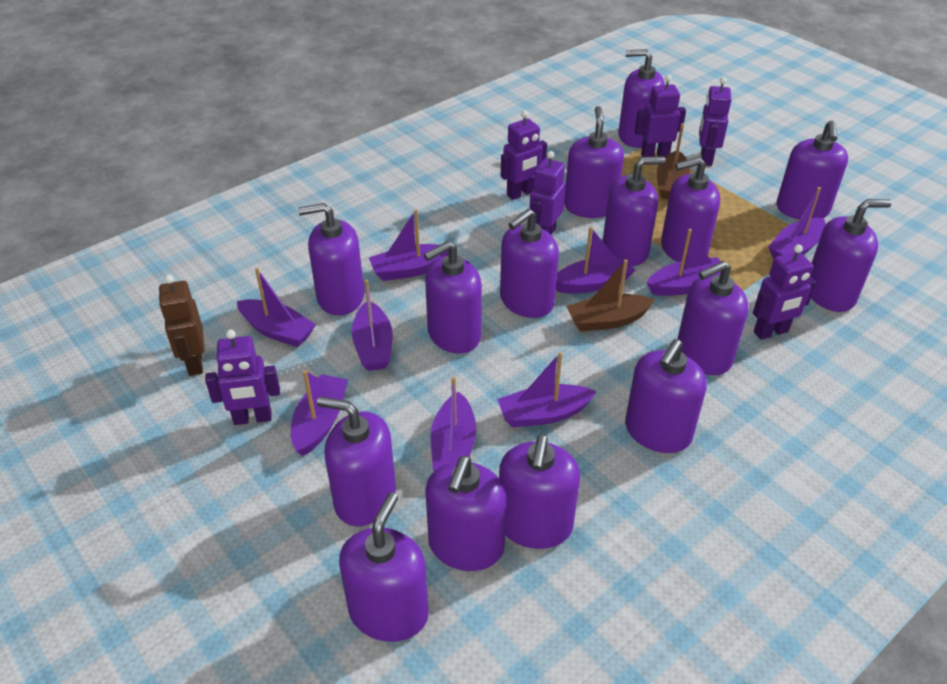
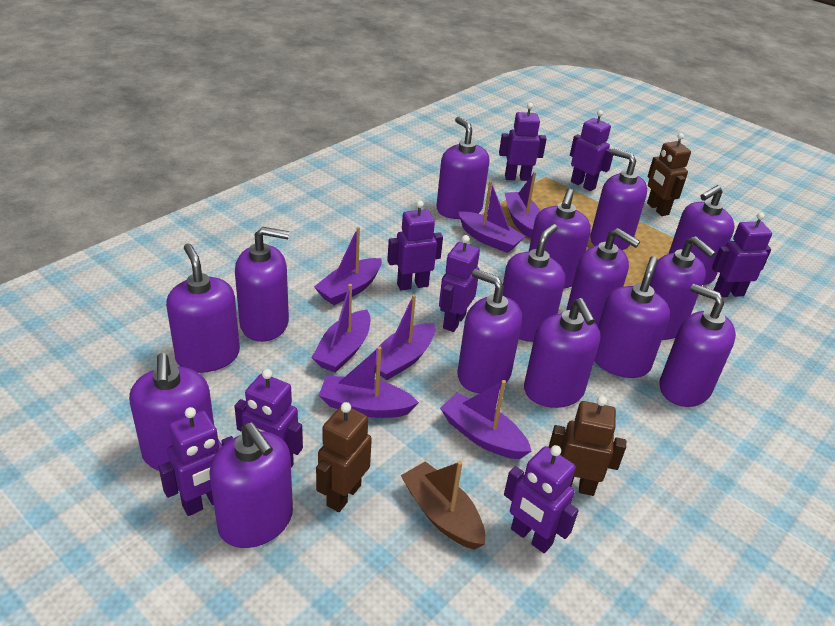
brown boat: 2 -> 1
brown robot: 1 -> 3
purple boat: 9 -> 7
purple robot: 6 -> 8

